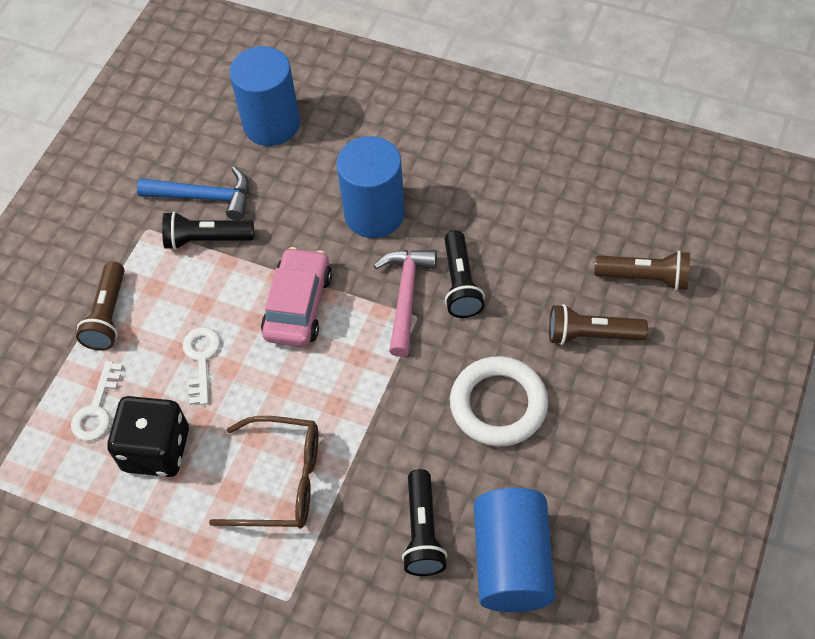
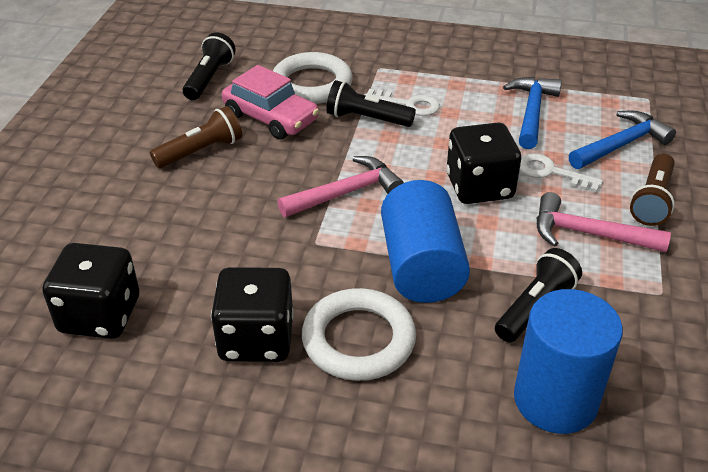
black dice: 1 -> 3
blue cylinder: 3 -> 2
blue hammer: 1 -> 2
brown flashlight: 3 -> 2
brown glasses: 1 -> 0
pink hammer: 1 -> 2
white ring: 1 -> 2

